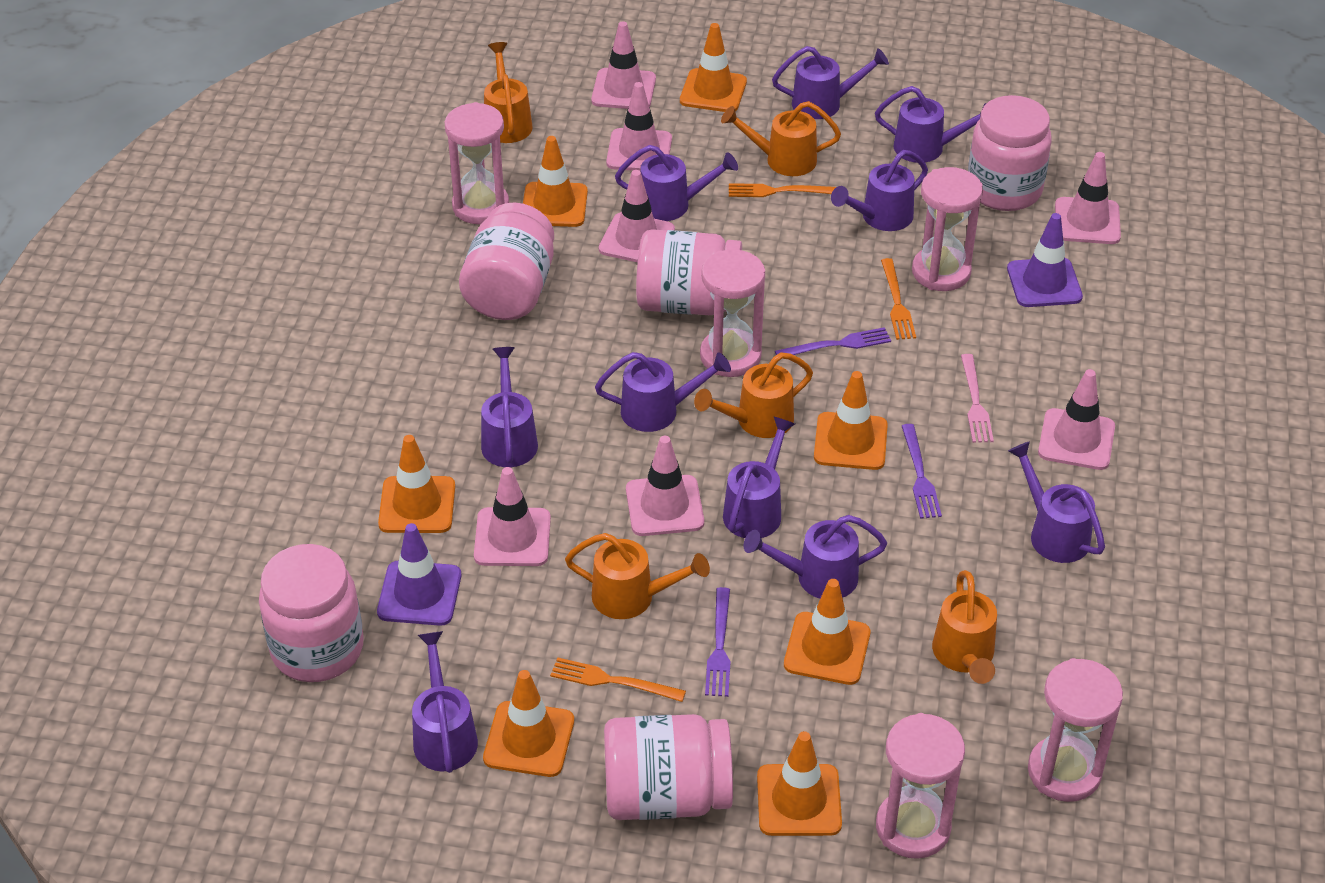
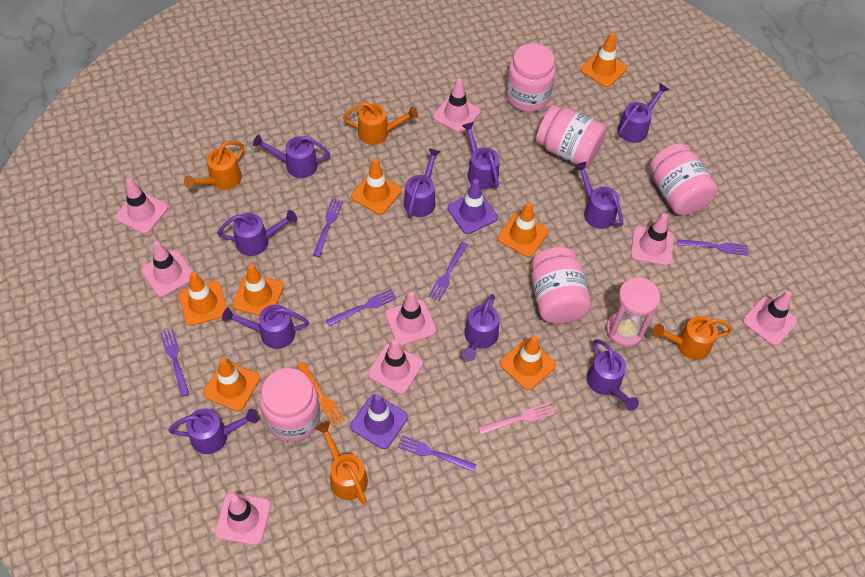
orange fork: 3 -> 1
orange watering can: 5 -> 4
pink hourglass: 5 -> 1
pink traffic cone: 7 -> 8
purple fork: 3 -> 6

